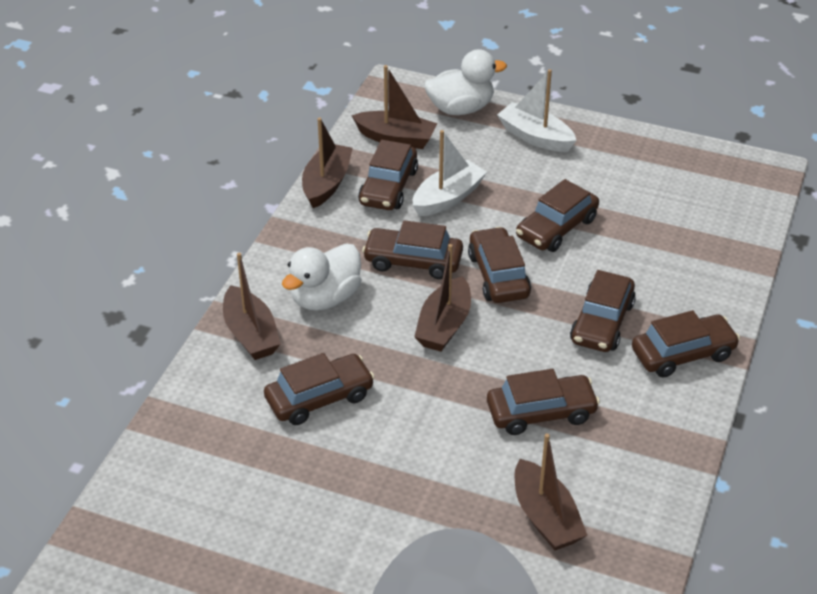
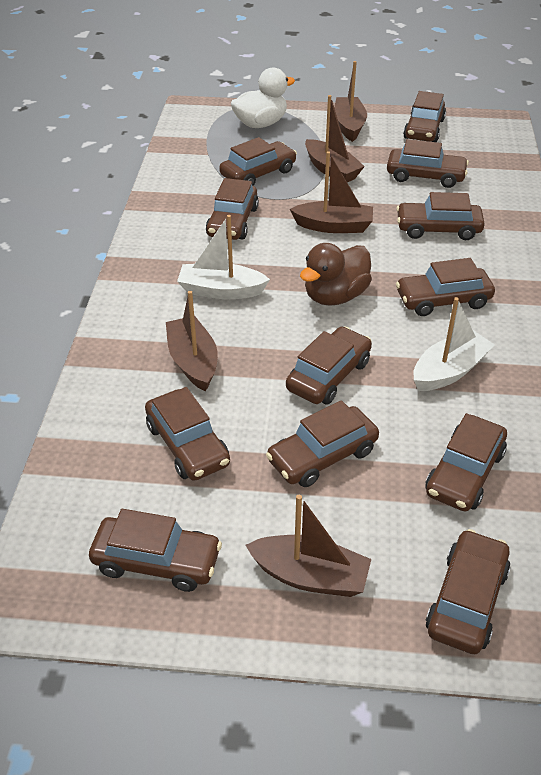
brown car: 8 -> 12
brown duck: 0 -> 1
white duck: 2 -> 1

